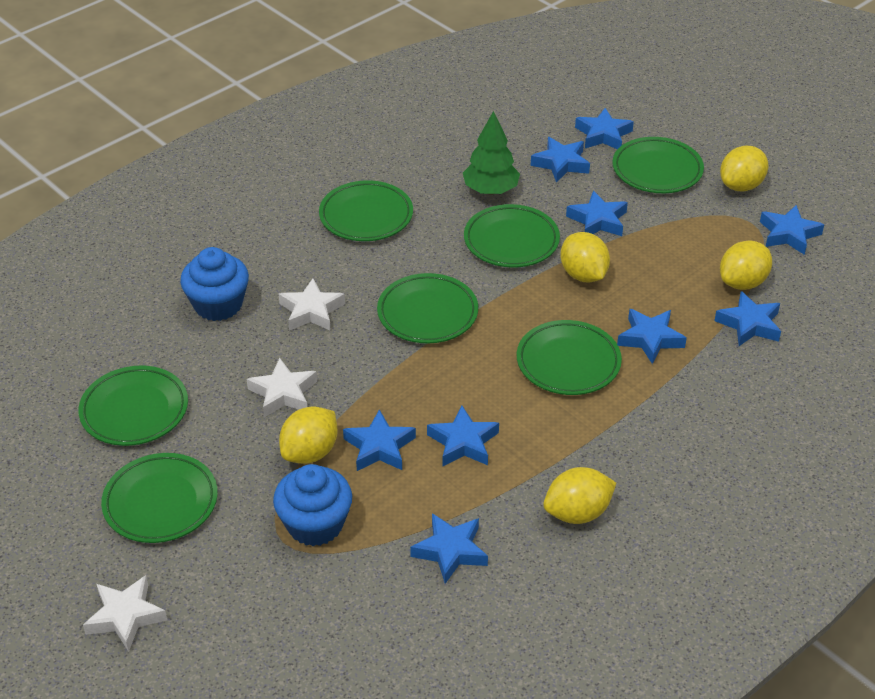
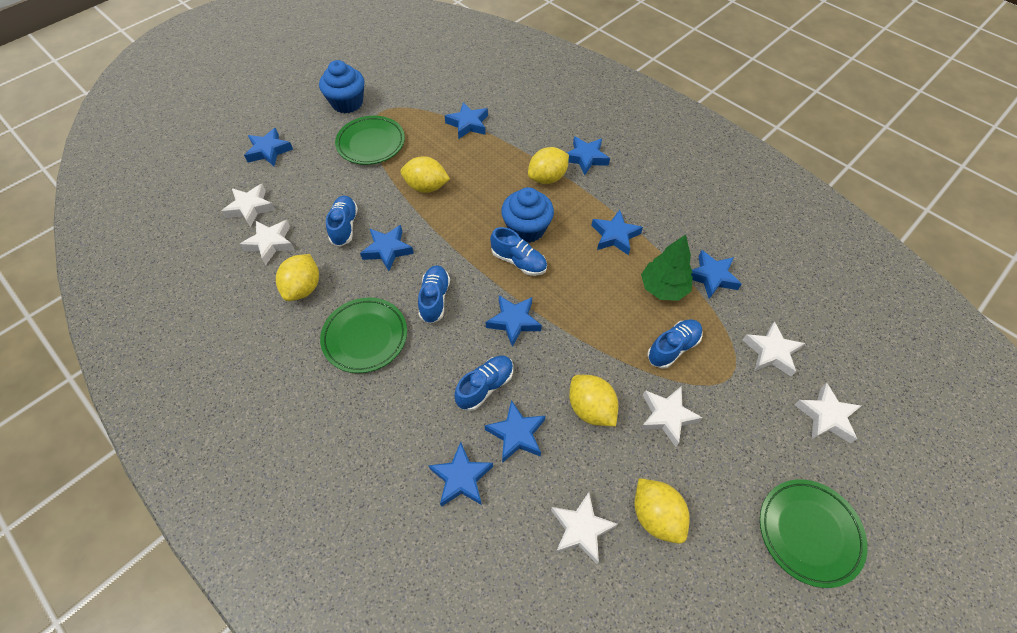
blue shoe: 0 -> 5
green plate: 7 -> 3
white star: 3 -> 6

